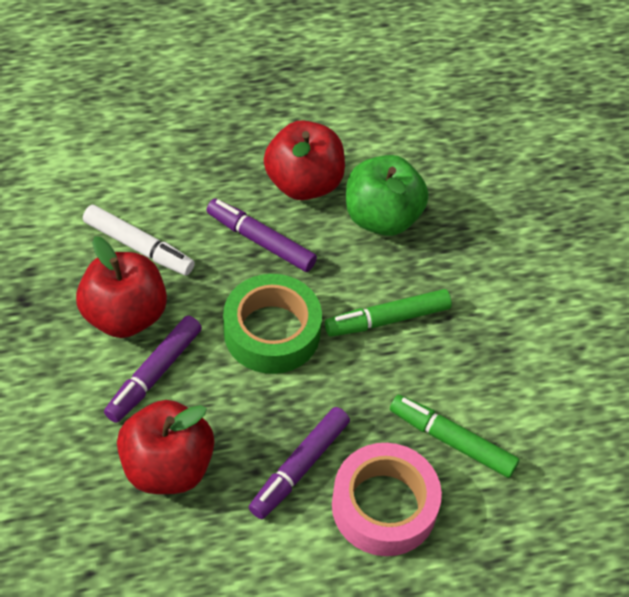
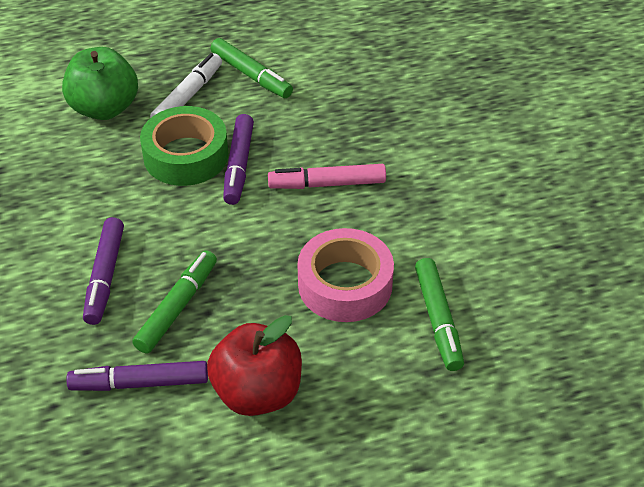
green marker: 2 -> 3
pink marker: 0 -> 1
red apple: 3 -> 1

